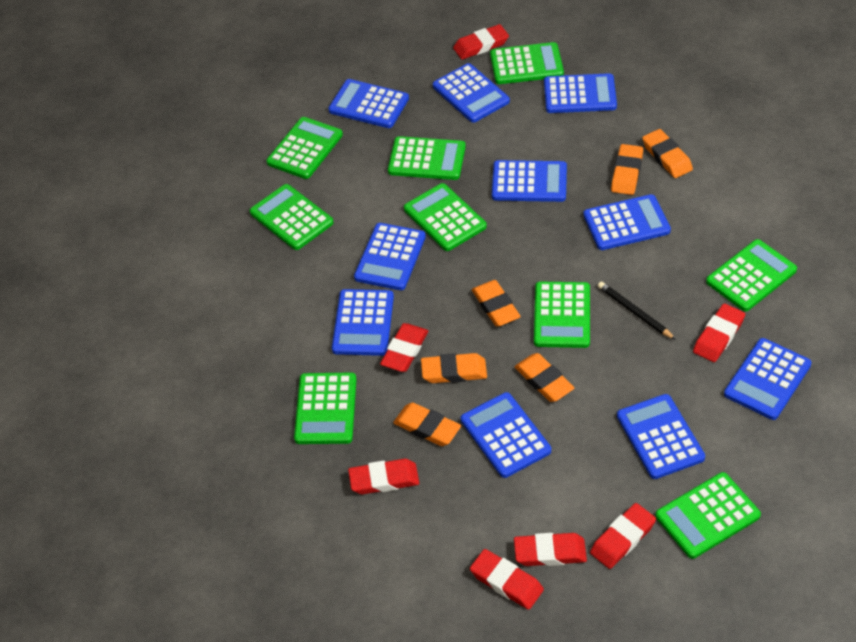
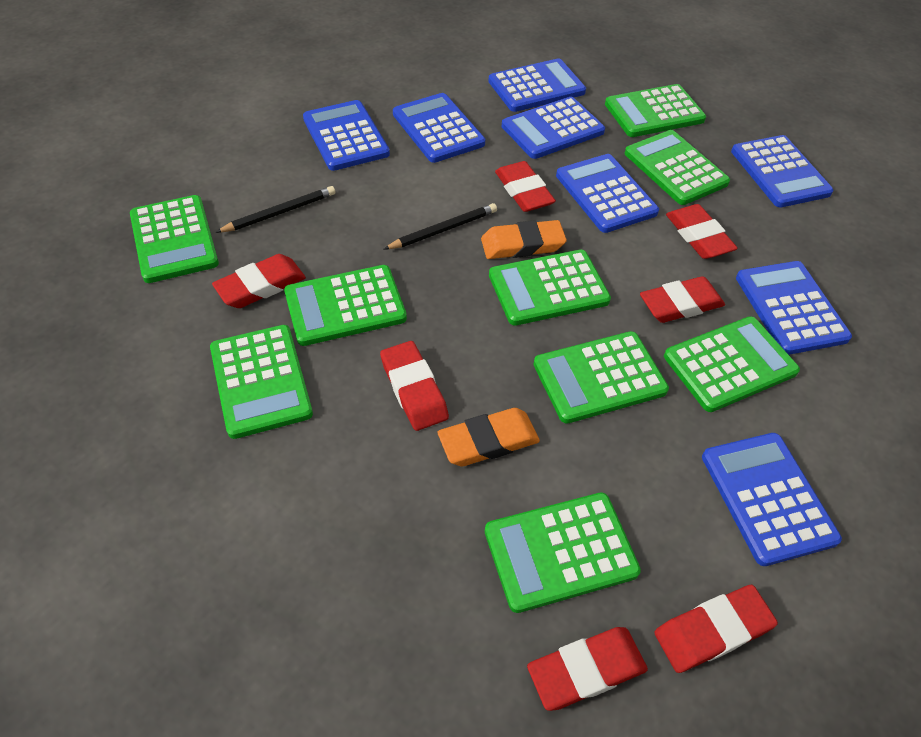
black pencil: 1 -> 2
blue calculator: 10 -> 8
orange eraser: 6 -> 2

